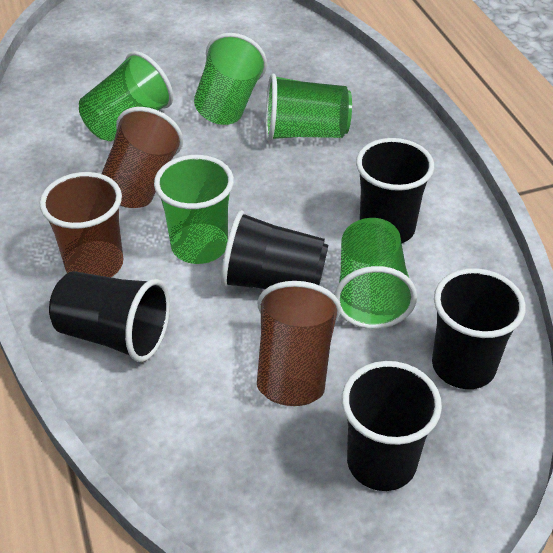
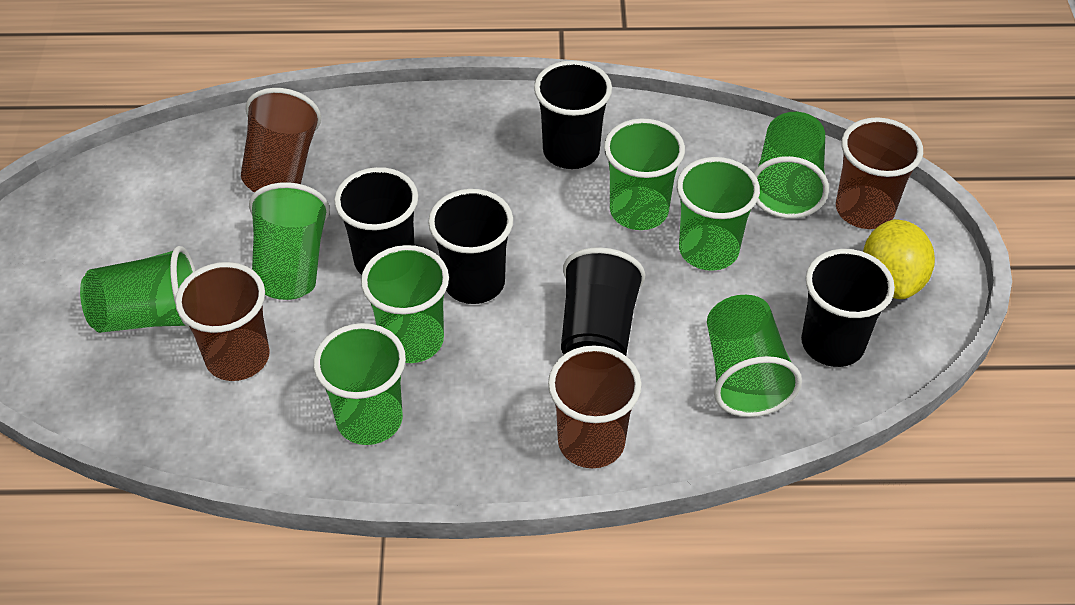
brown cup: 3 -> 4
green cup: 5 -> 8
yellow lemon: 0 -> 1

